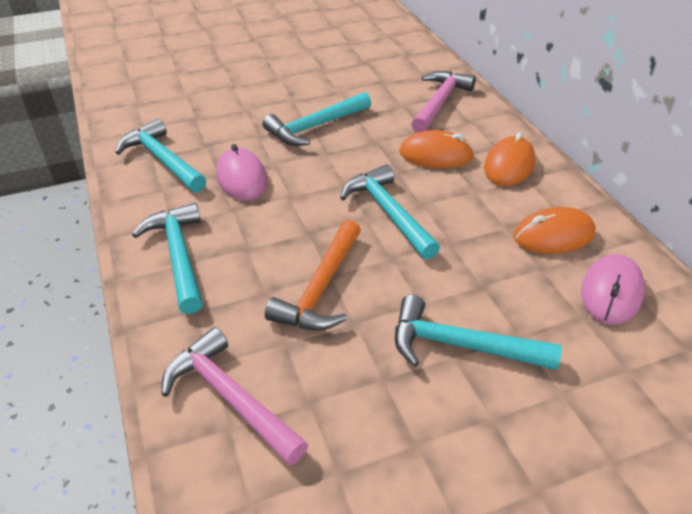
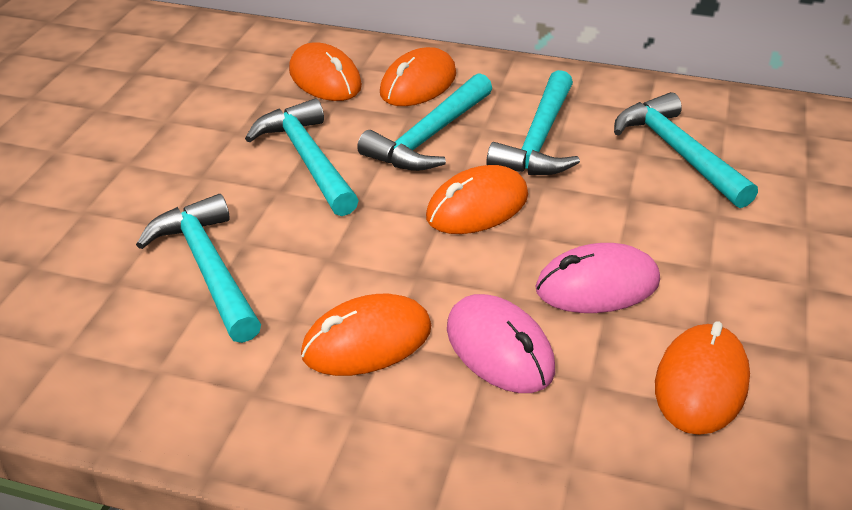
orange hammer: 1 -> 0
orange mouse: 3 -> 5
pink hammer: 2 -> 0

